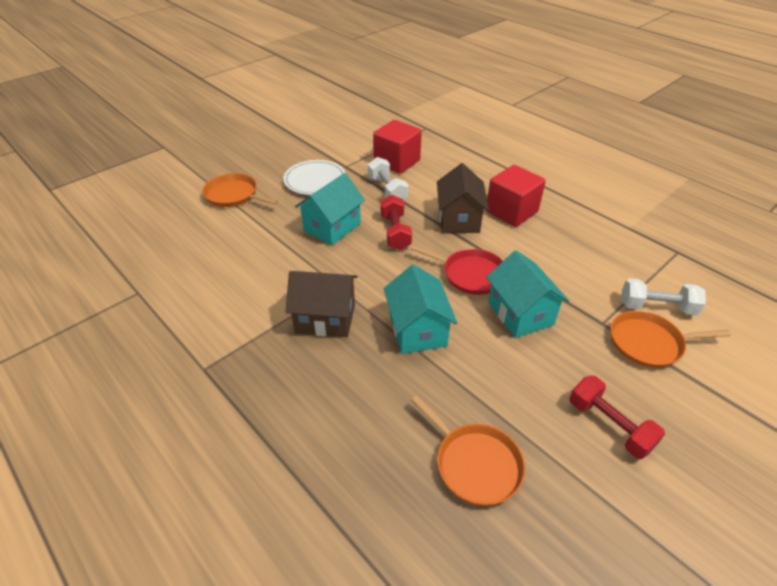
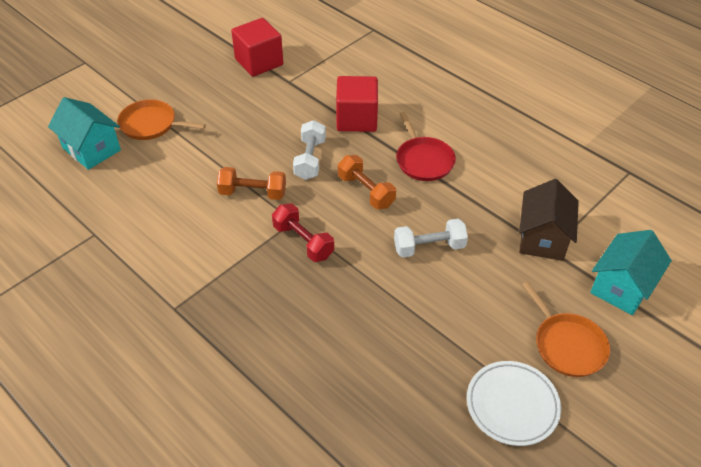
brown house: 2 -> 1
orange dumbbell: 0 -> 2
orange pan: 3 -> 2
red dumbbell: 2 -> 1
turquoise house: 3 -> 2

